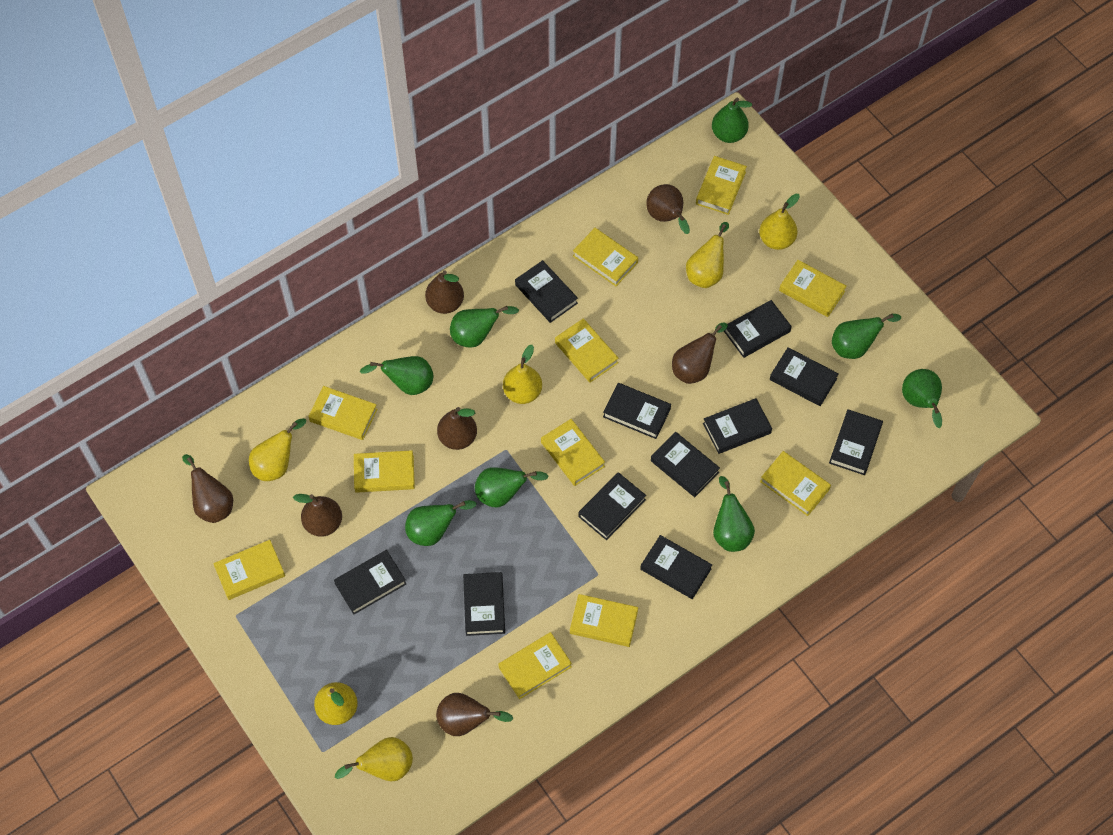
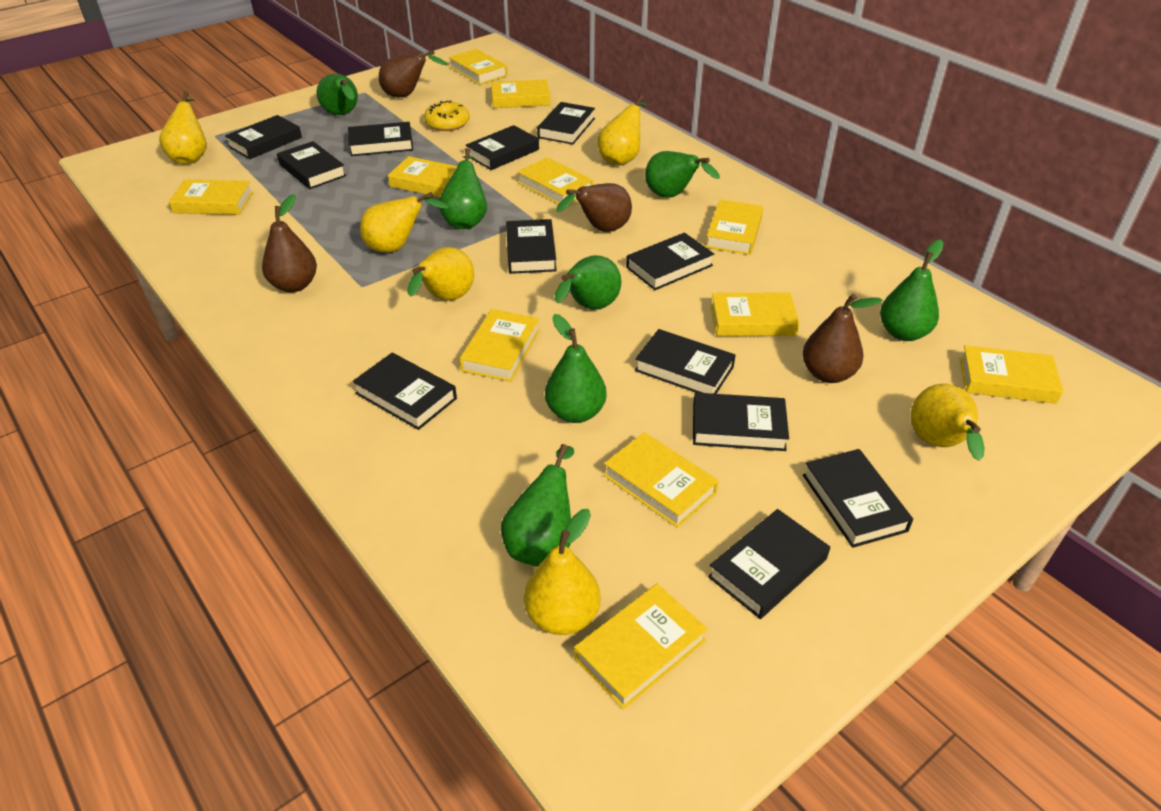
black book: 11 -> 12
brown pear: 7 -> 4
green pear: 8 -> 7
yellow donut: 0 -> 1

